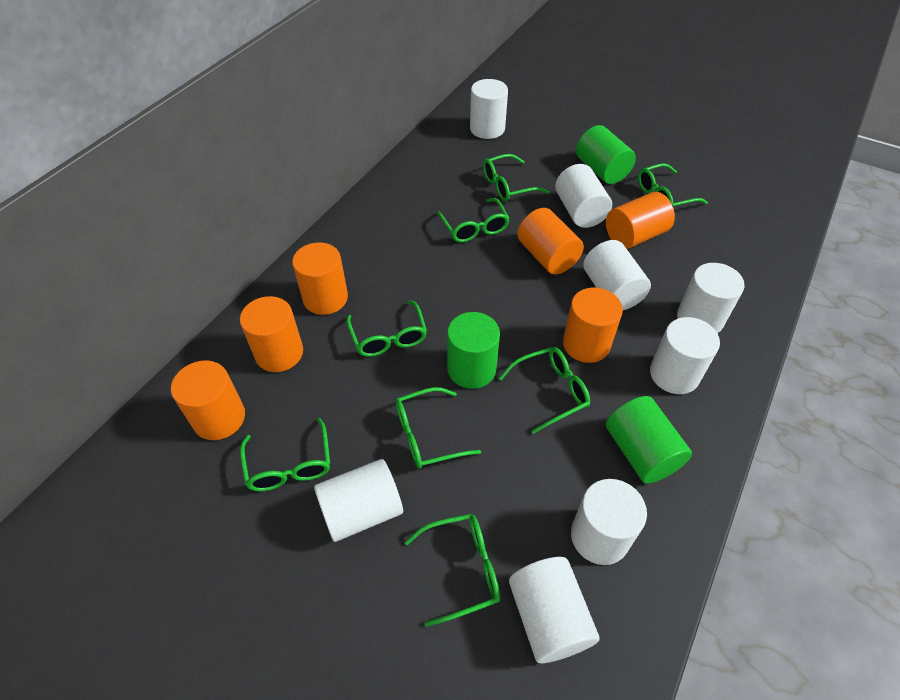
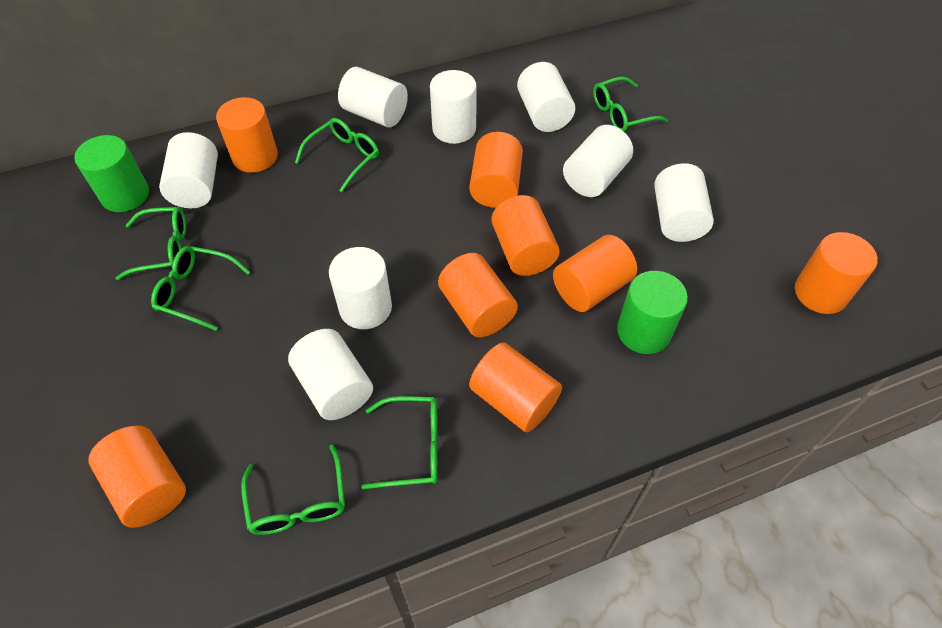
green cylinder: 3 -> 2
green glasses: 8 -> 6
orange cylinder: 6 -> 8

